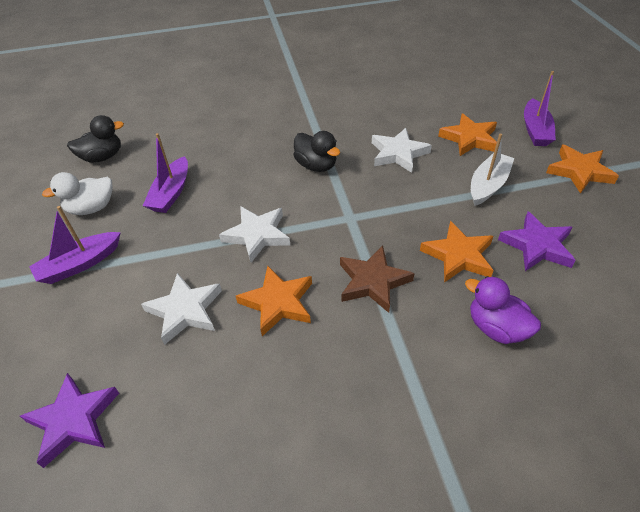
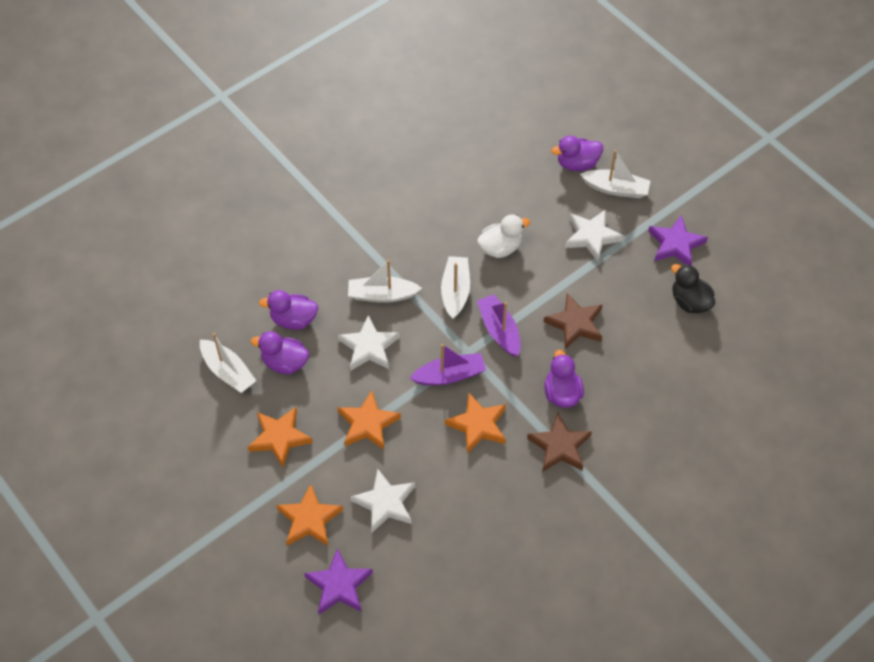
black duck: 2 -> 1
brown star: 1 -> 2
purple boat: 3 -> 2
purple duck: 1 -> 4
white boat: 1 -> 4

